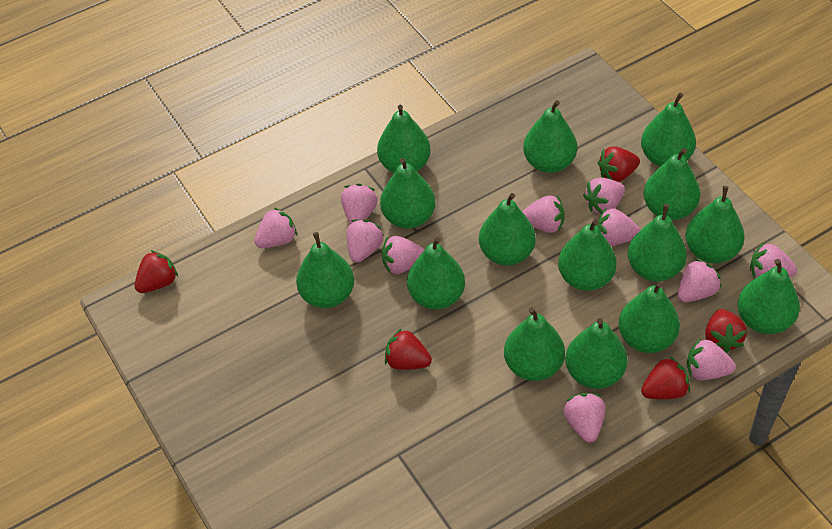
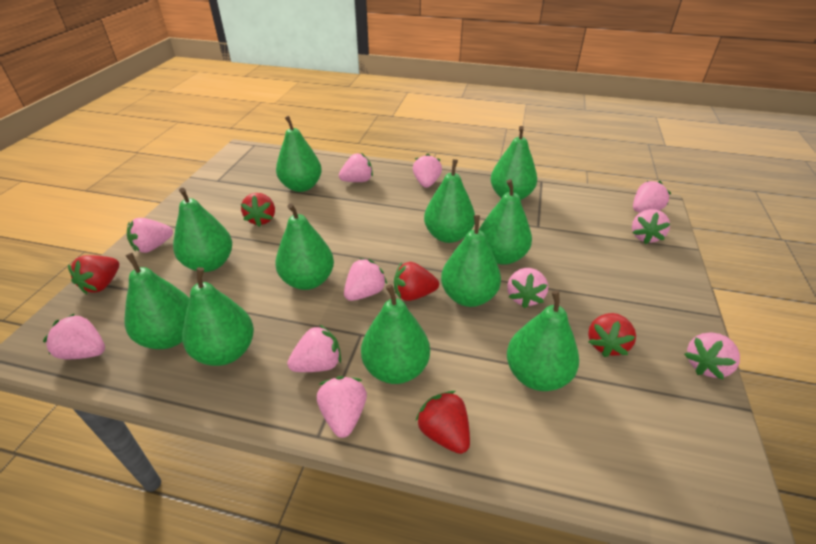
green pear: 15 -> 11

